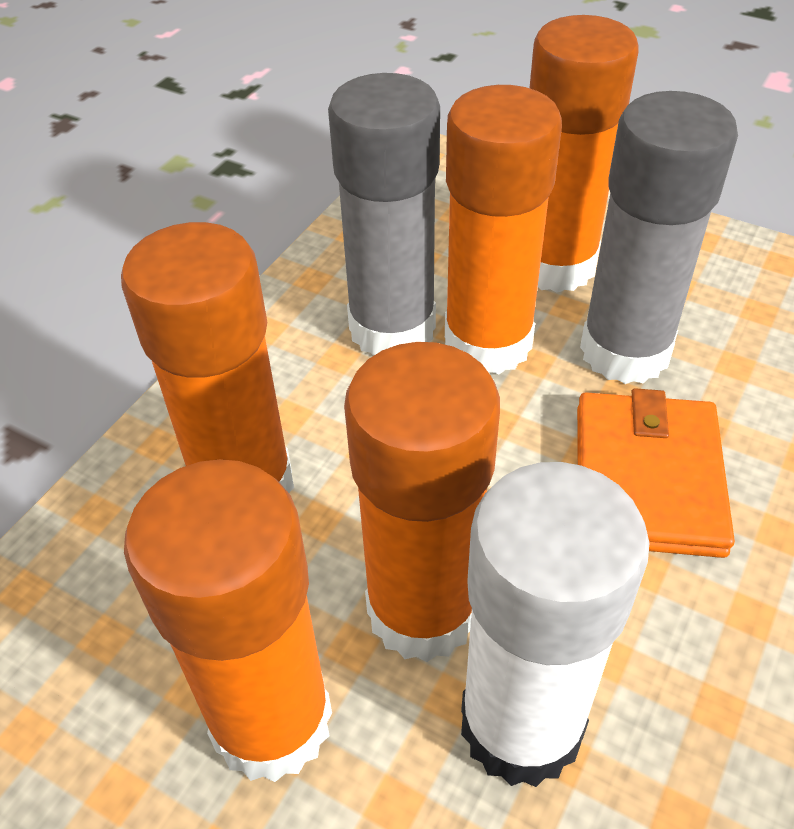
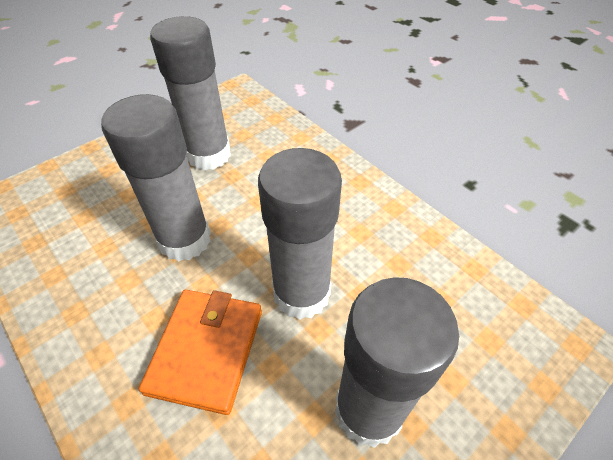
grey glue stick: 2 -> 4
orange glue stick: 5 -> 0
white glue stick: 1 -> 0

